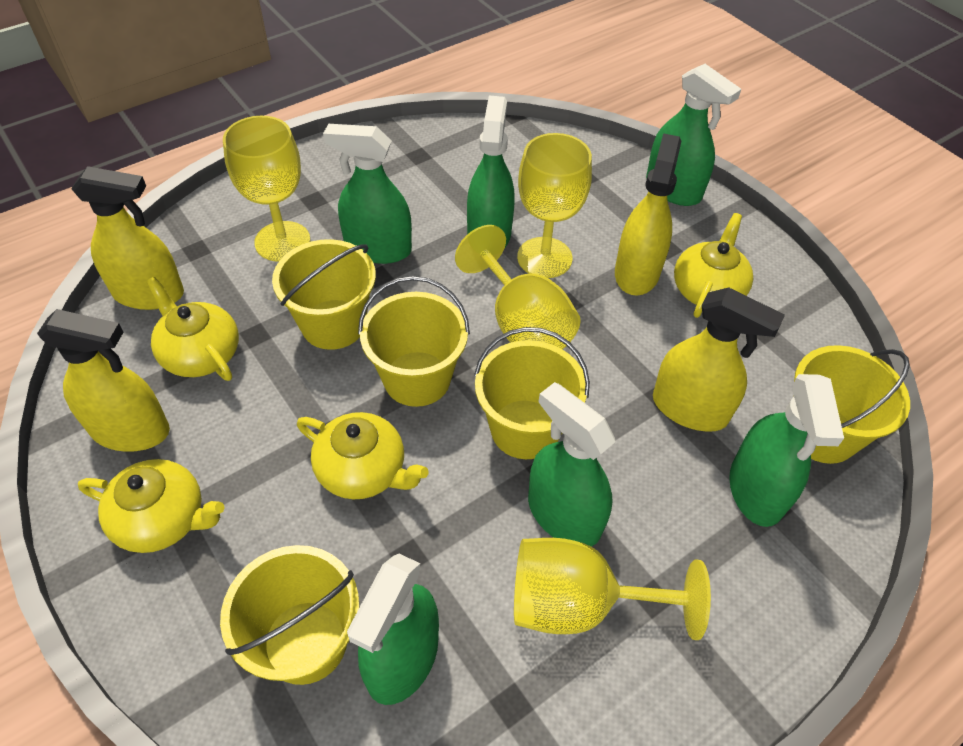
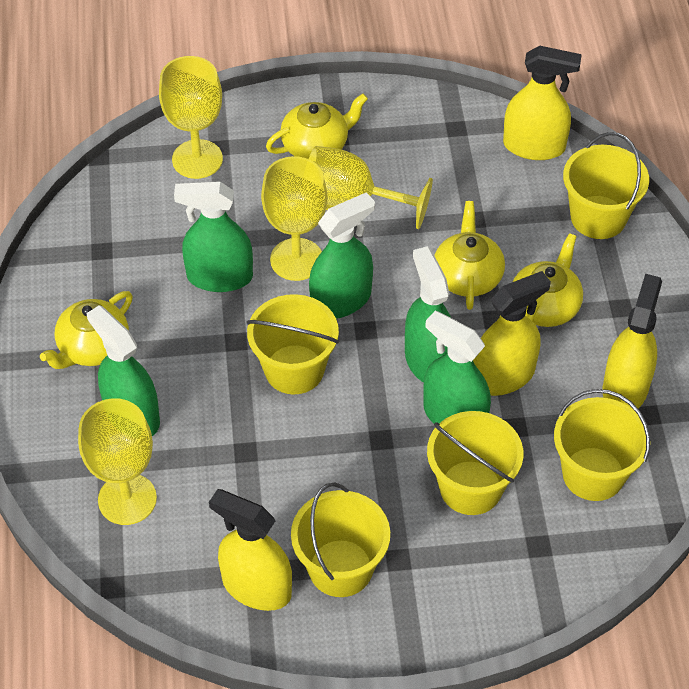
green spray bottle: 6 -> 5

